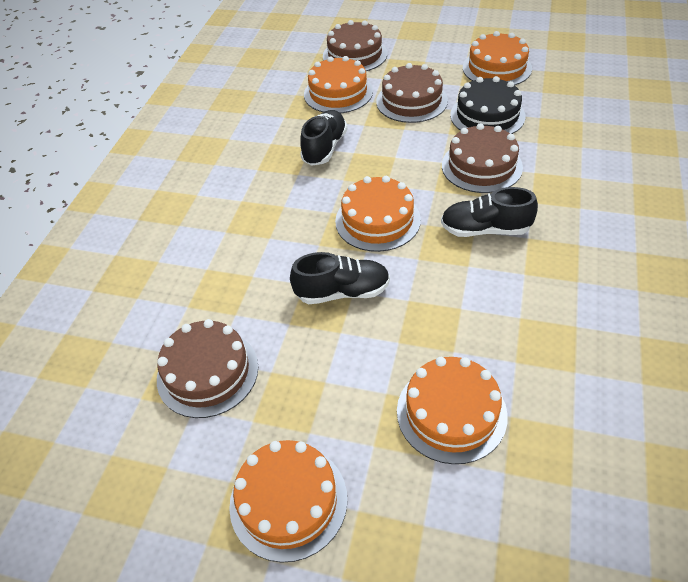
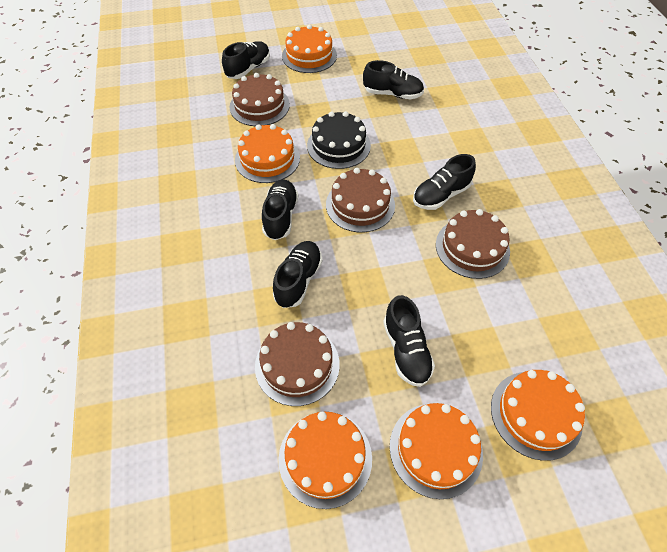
black shoe: 3 -> 6

